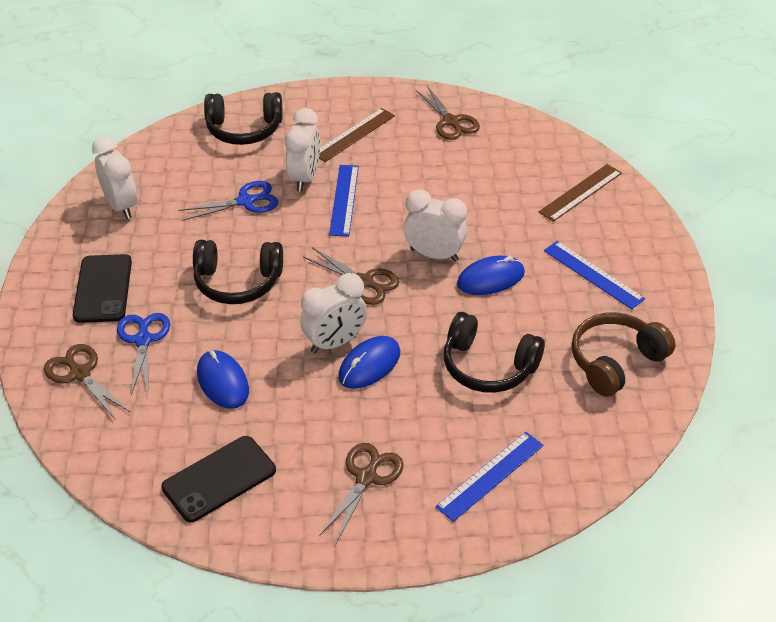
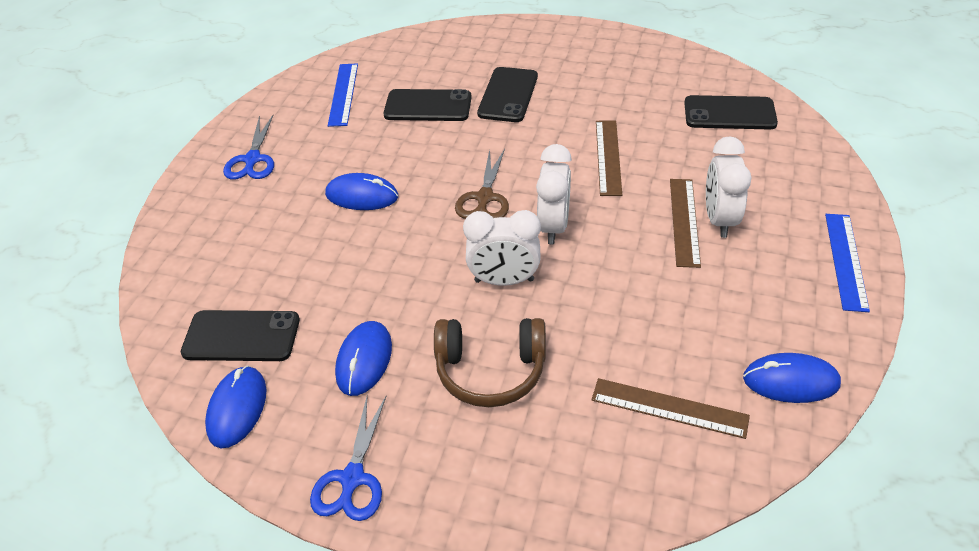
black headphones: 3 -> 0
black phone: 2 -> 4
blue mouse: 3 -> 4
blue ruler: 3 -> 2
brown ruler: 2 -> 3
brown scissors: 4 -> 1
white clock: 4 -> 3

